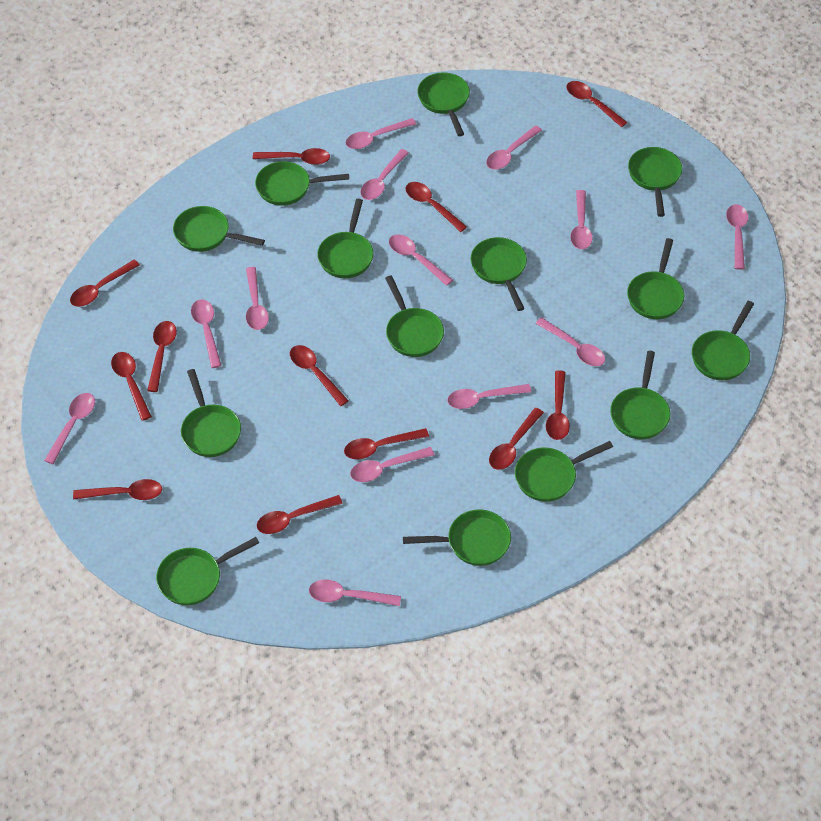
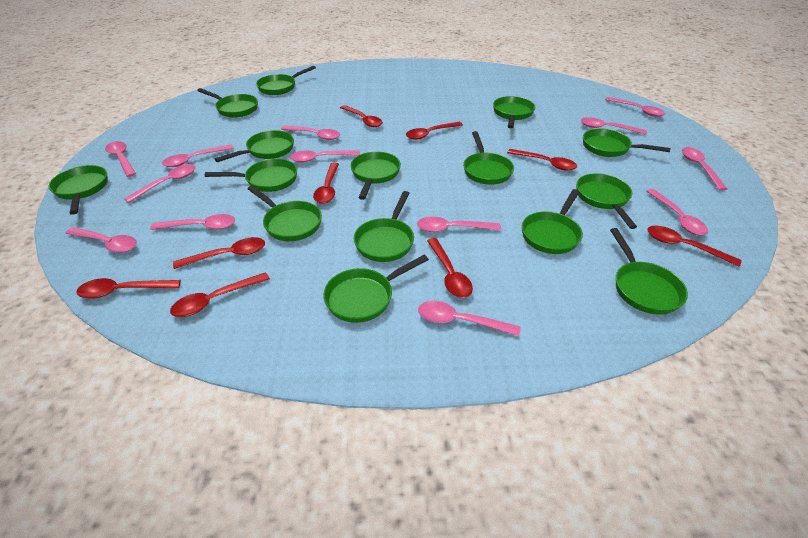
green pan: 14 -> 15
red spoon: 12 -> 9

